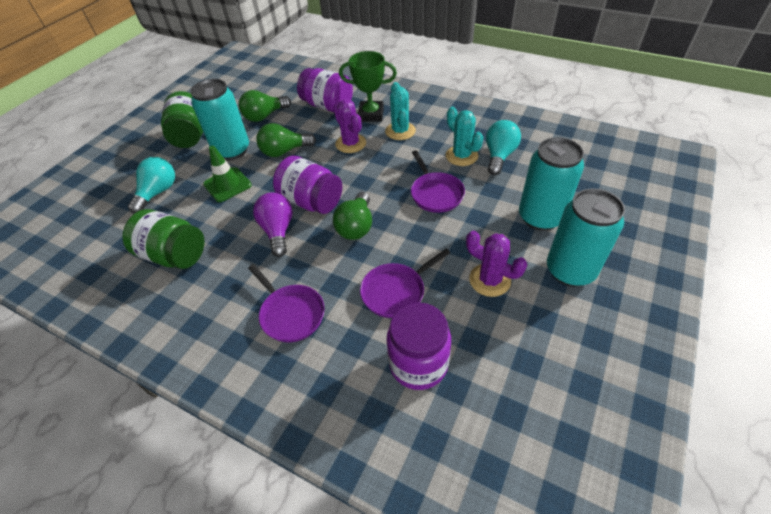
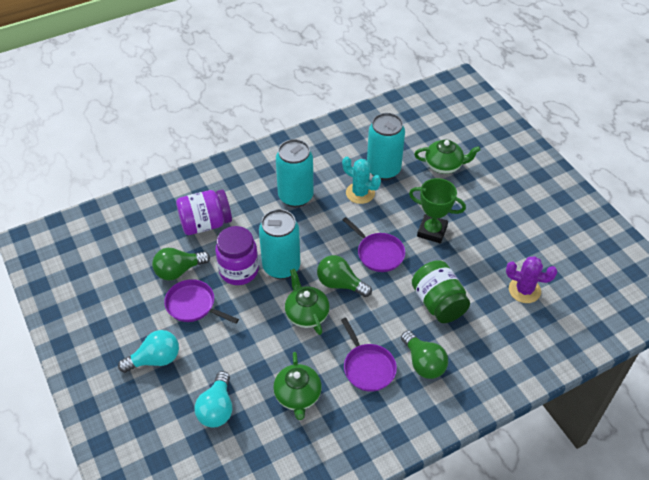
green jar: 2 -> 1
green teapot: 0 -> 3
green traffic cone: 1 -> 0
purple cactus: 2 -> 1
purple jar: 3 -> 2
purple light bulb: 1 -> 0
turquoise cactus: 2 -> 1

